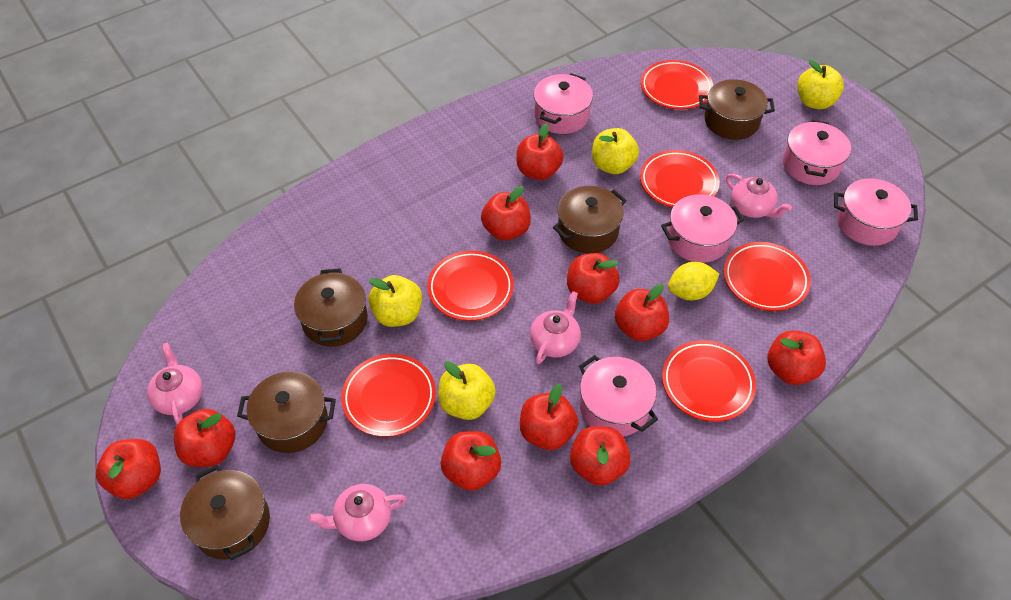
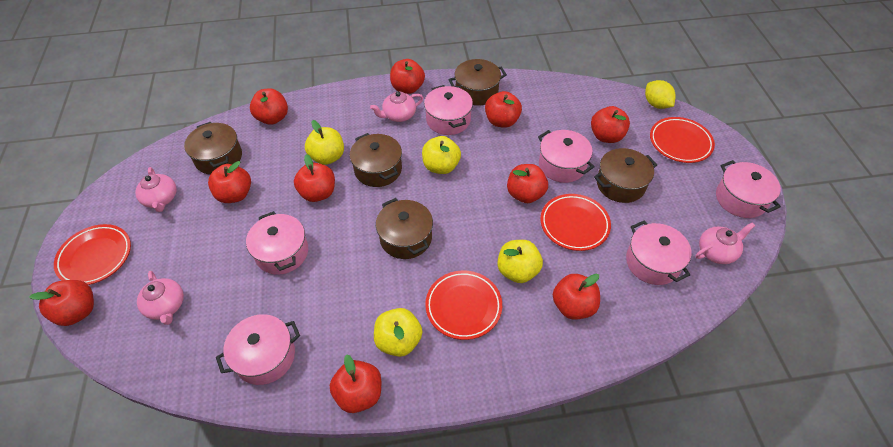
pink pot: 5 -> 6
red plate: 6 -> 4

